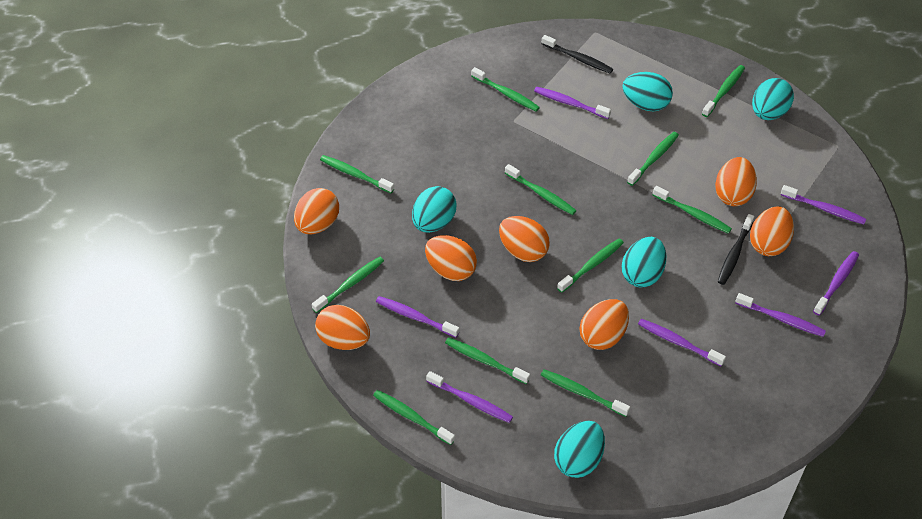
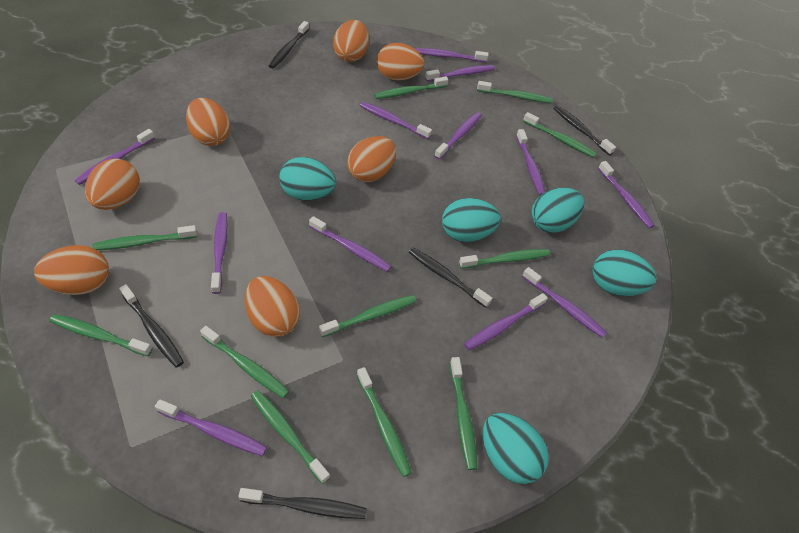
black toothbrush: 2 -> 5
purple toothbrush: 7 -> 12

